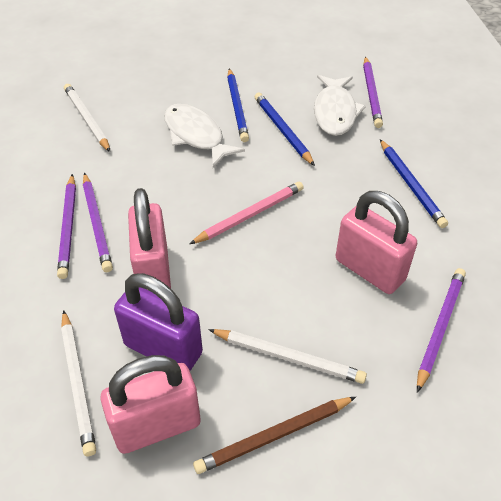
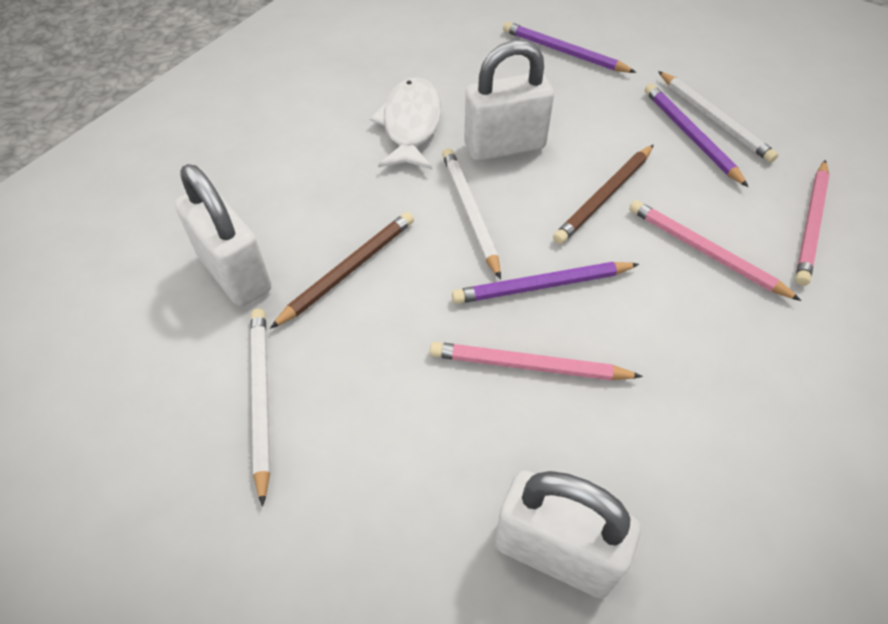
blue pencil: 3 -> 0
brown pencil: 1 -> 2
pink padlock: 3 -> 0
pink pencil: 1 -> 3
purple padlock: 1 -> 0
purple pencil: 4 -> 3
white fish: 2 -> 1
white padlock: 0 -> 3

